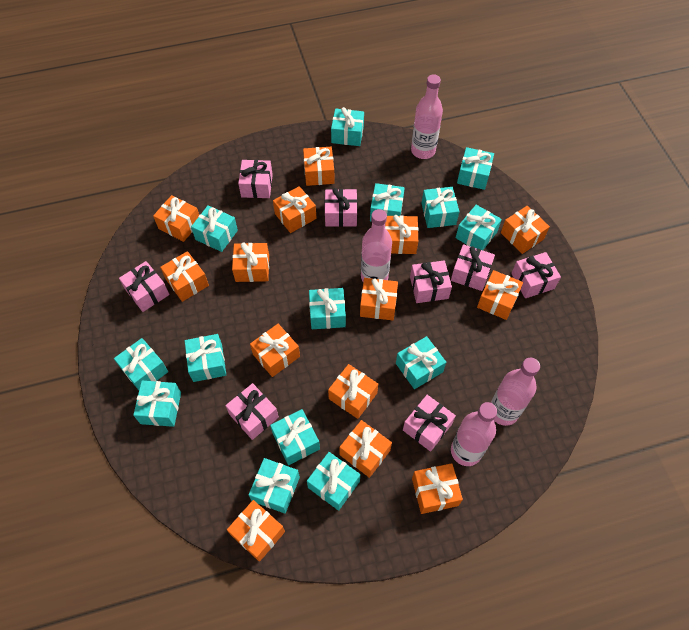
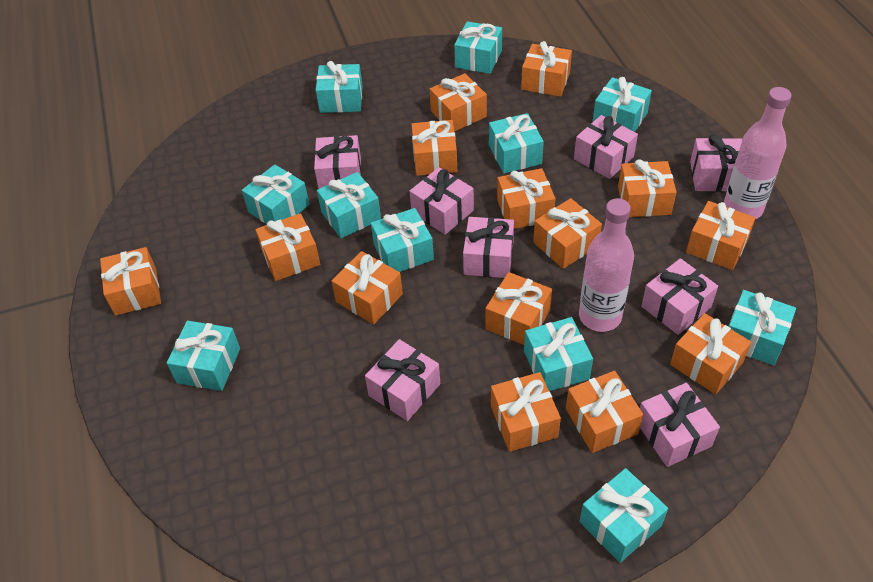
pink bottle: 4 -> 2
turquoise gift: 14 -> 11

